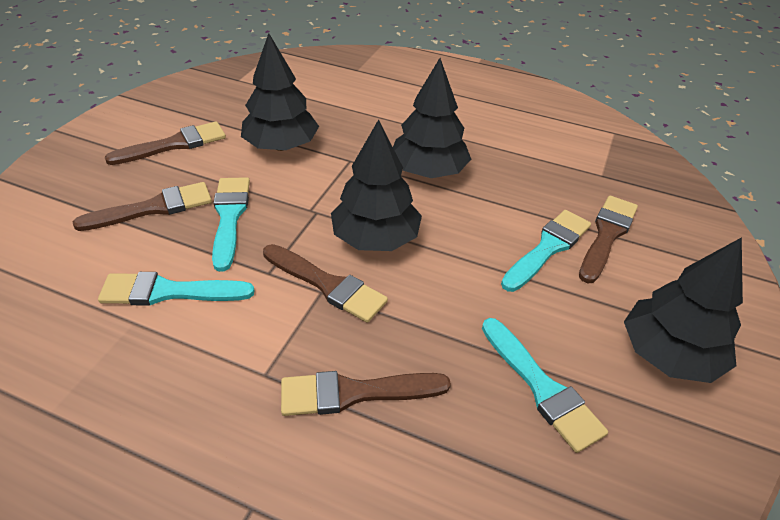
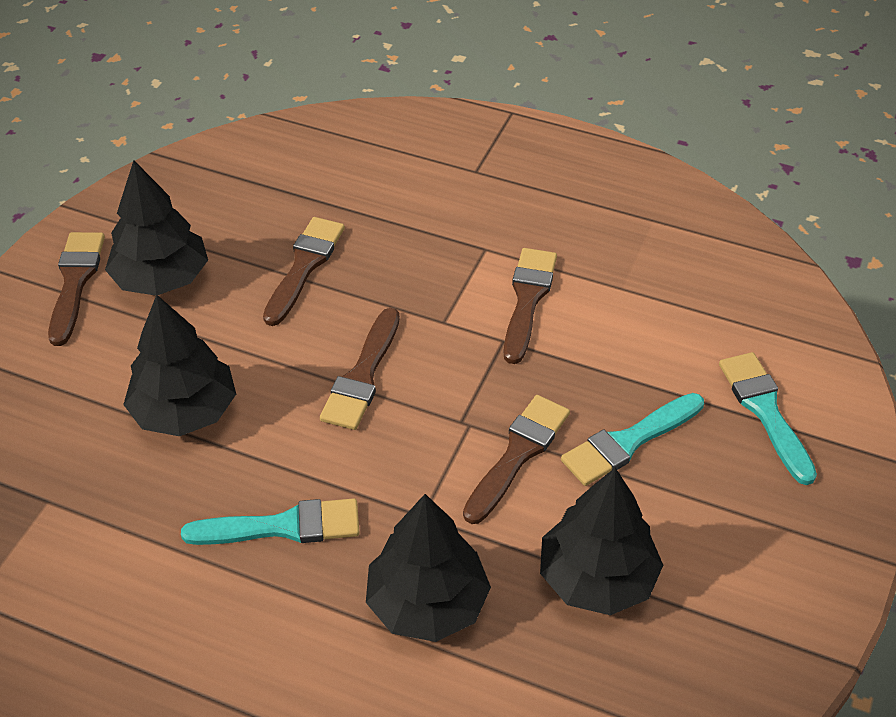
turquoise brush: 4 -> 3

